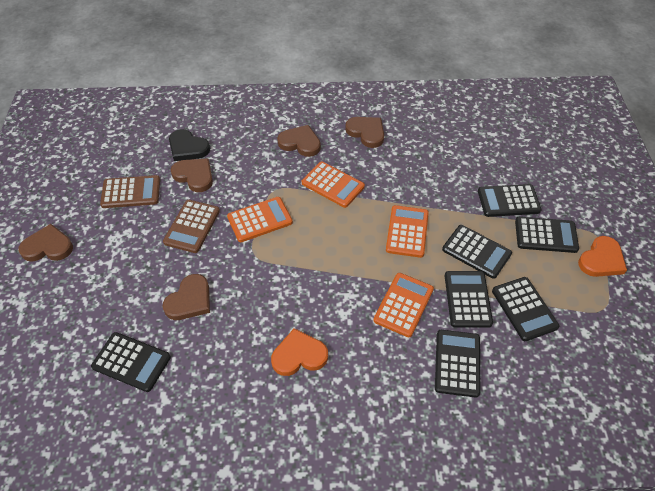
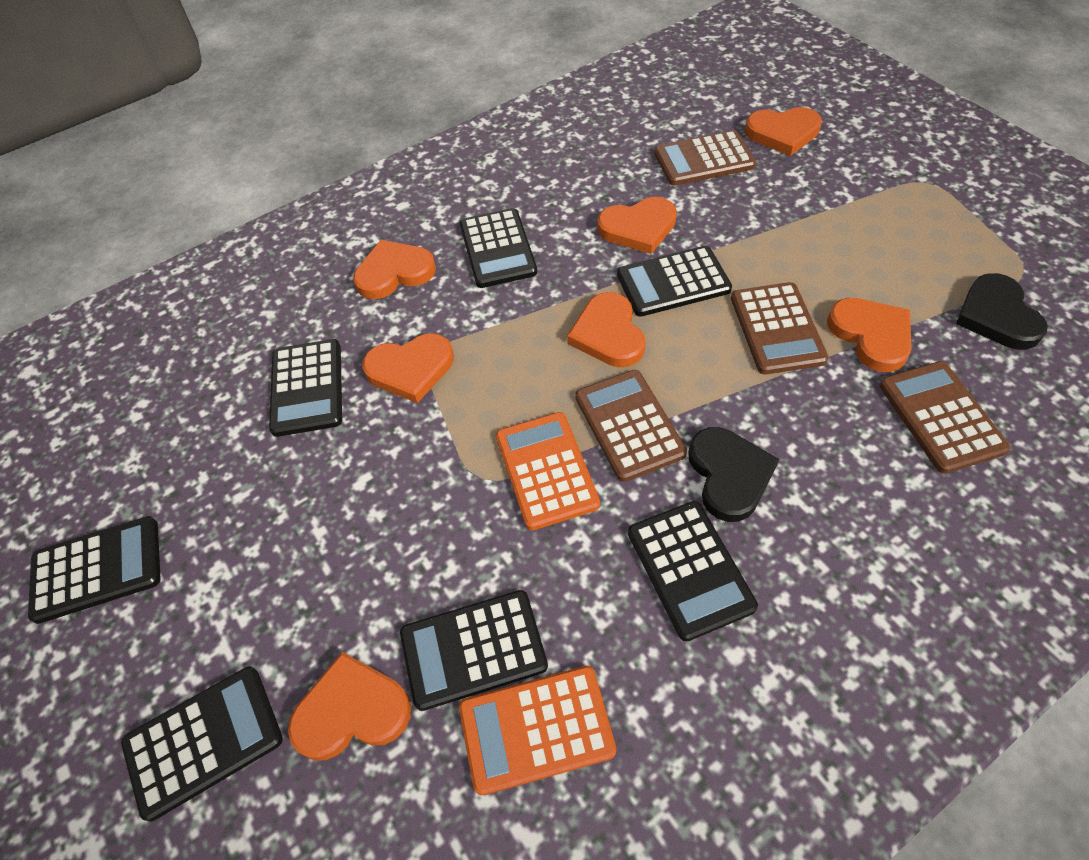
black heart: 1 -> 2
brown calculator: 2 -> 4
brown heart: 5 -> 0
orange calculator: 4 -> 2
orange heart: 2 -> 7

